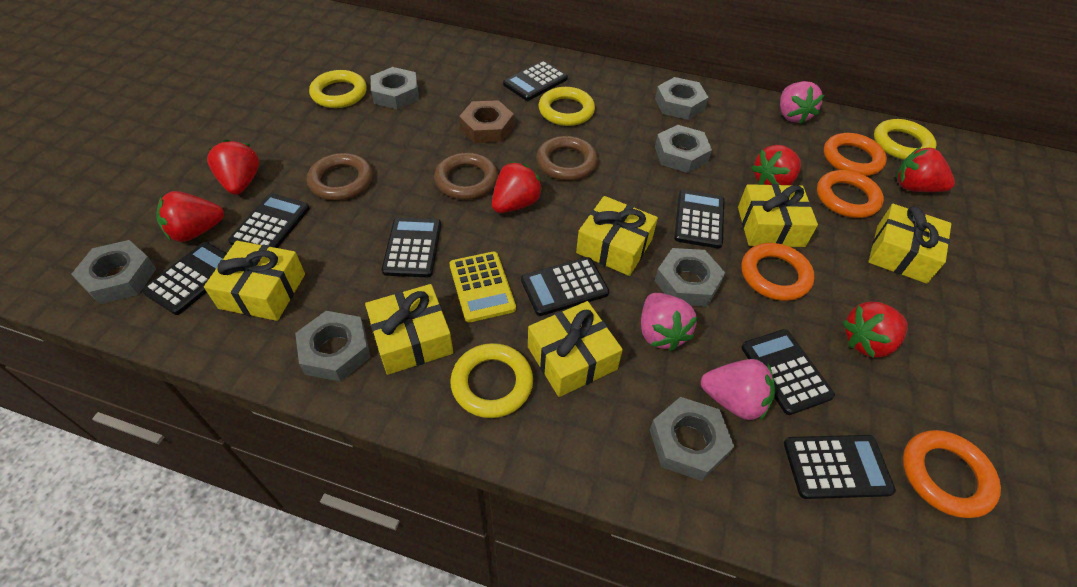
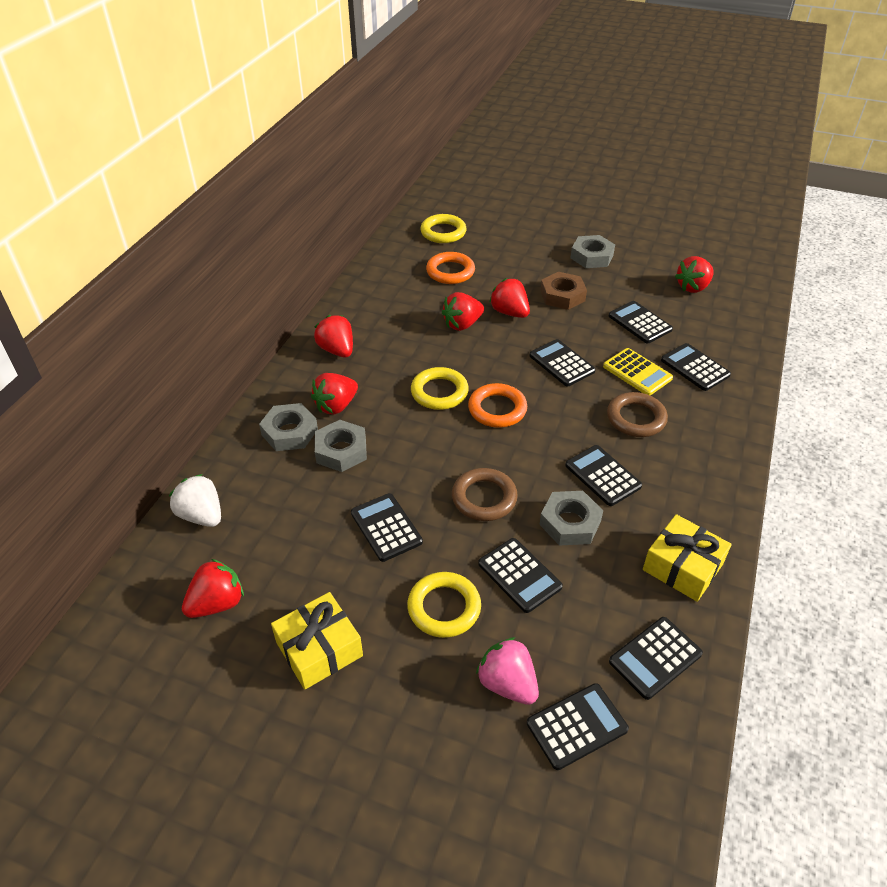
brown ring: 3 -> 2
grey nut: 7 -> 4
orange ring: 4 -> 2
pink strawberry: 3 -> 1
white strawberry: 0 -> 1
yellow gift: 6 -> 2
yellow ring: 4 -> 3

